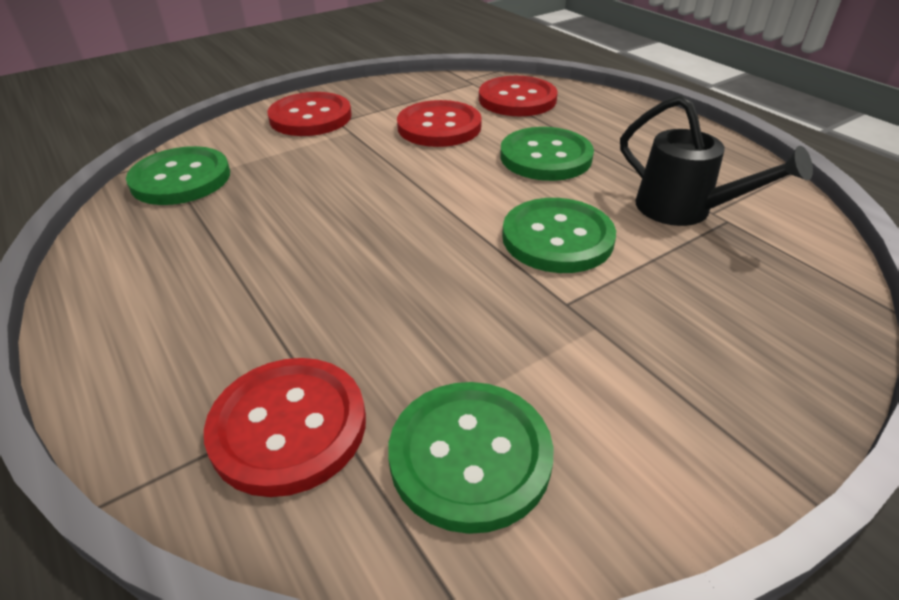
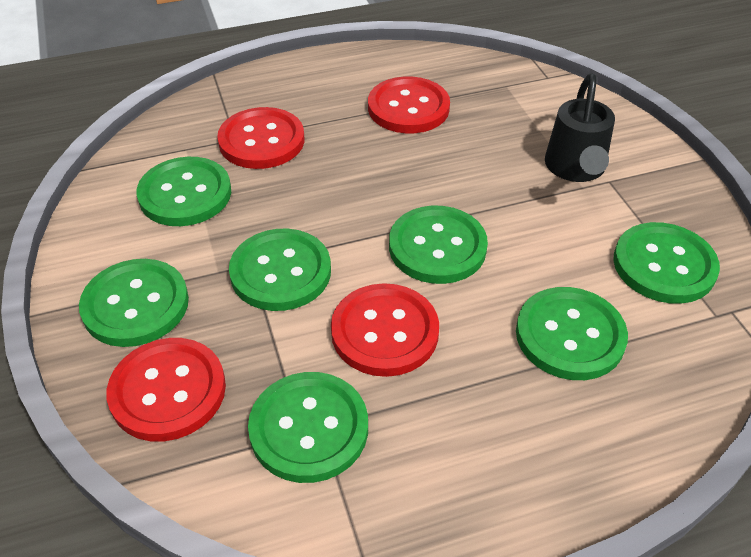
green button: 4 -> 7

